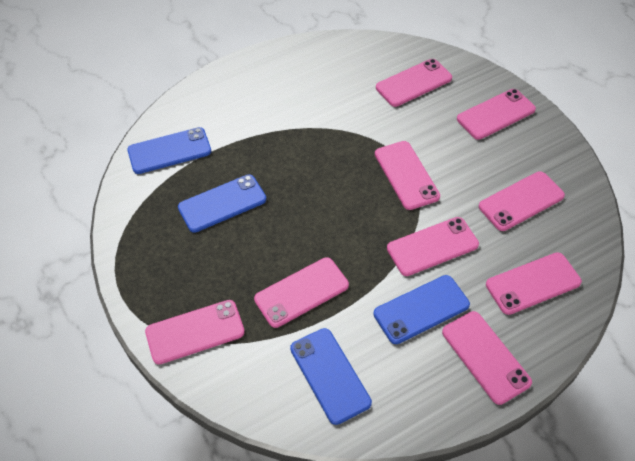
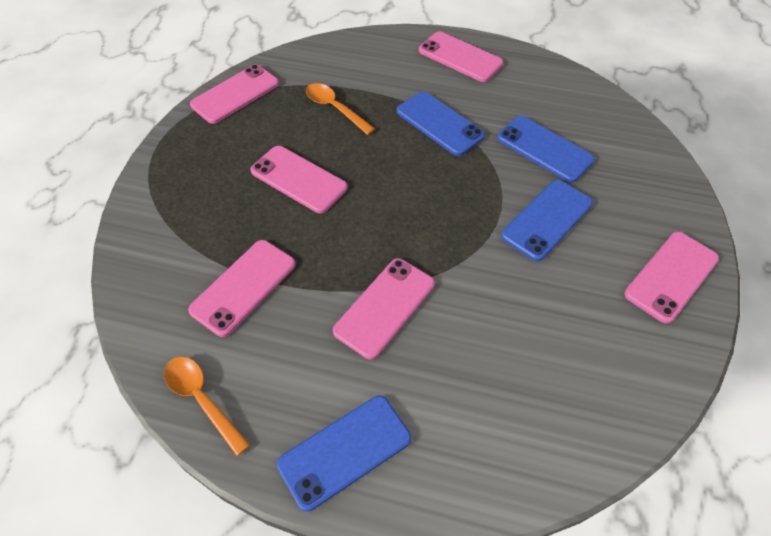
orange spoon: 0 -> 2
pink phone: 9 -> 6

